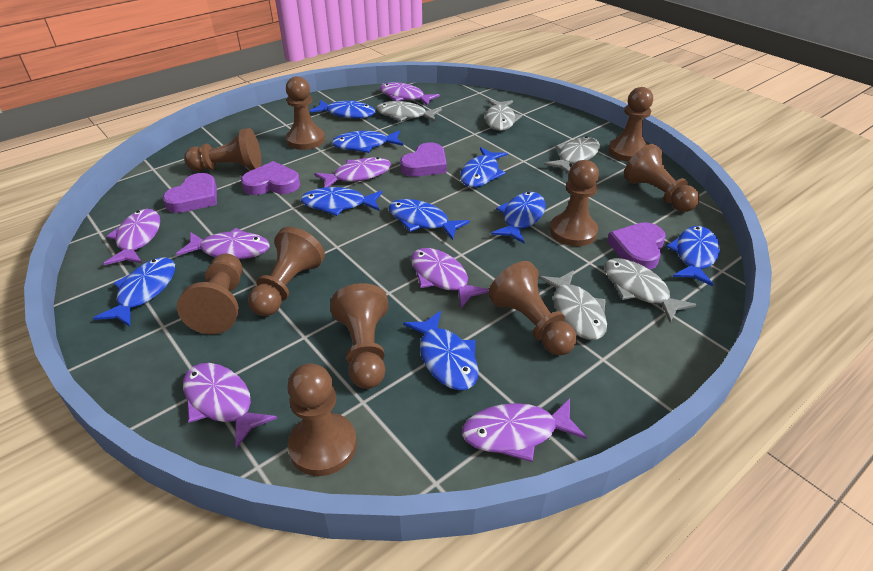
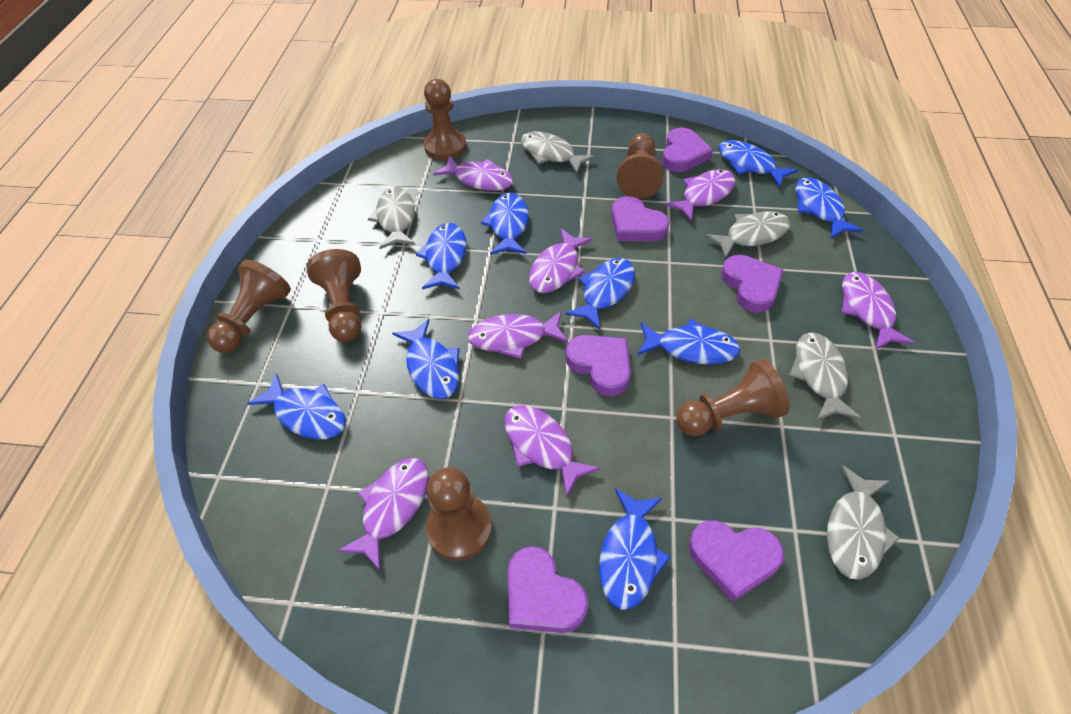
brown pawn: 10 -> 6
purple heart: 4 -> 6

